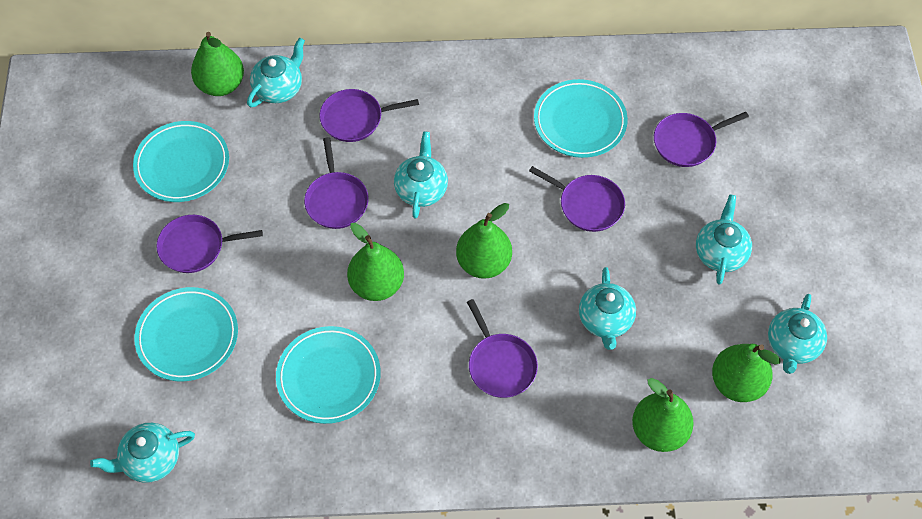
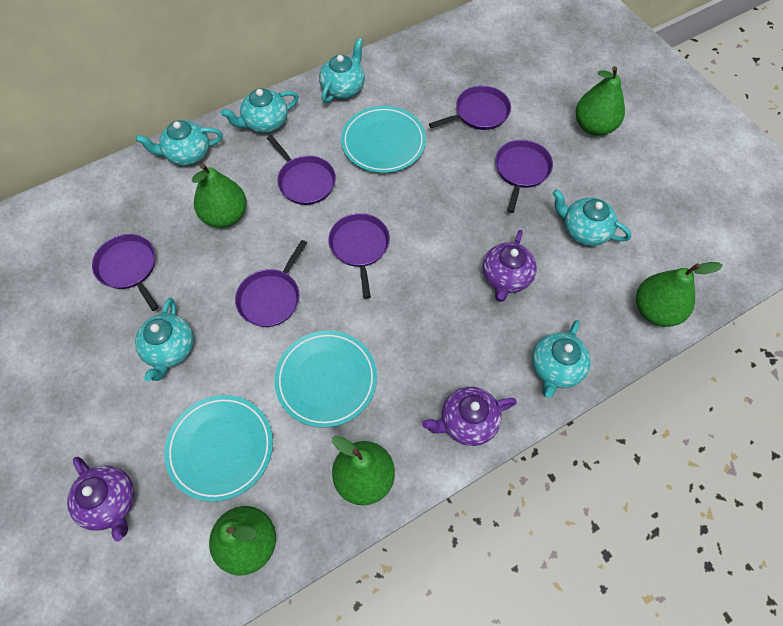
purple teapot: 0 -> 3
turquoise plate: 4 -> 3

